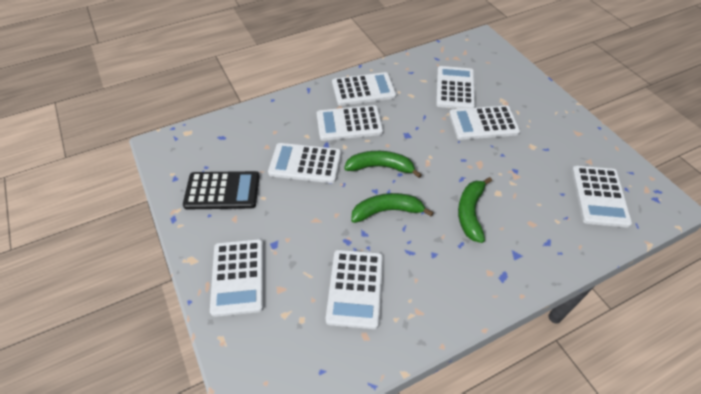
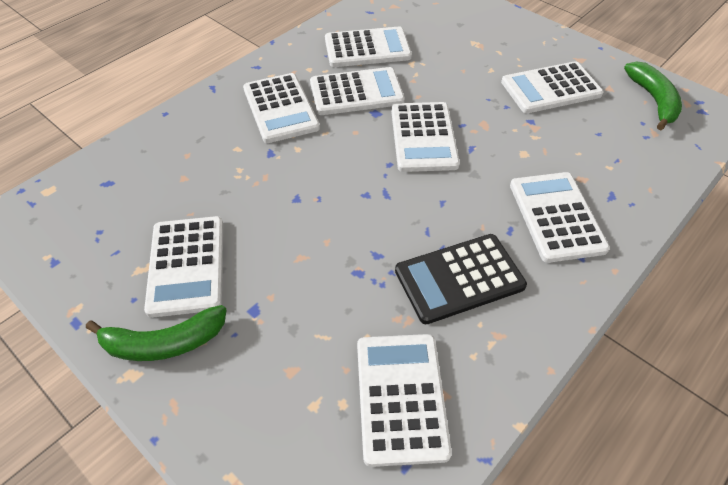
green banana: 3 -> 2

